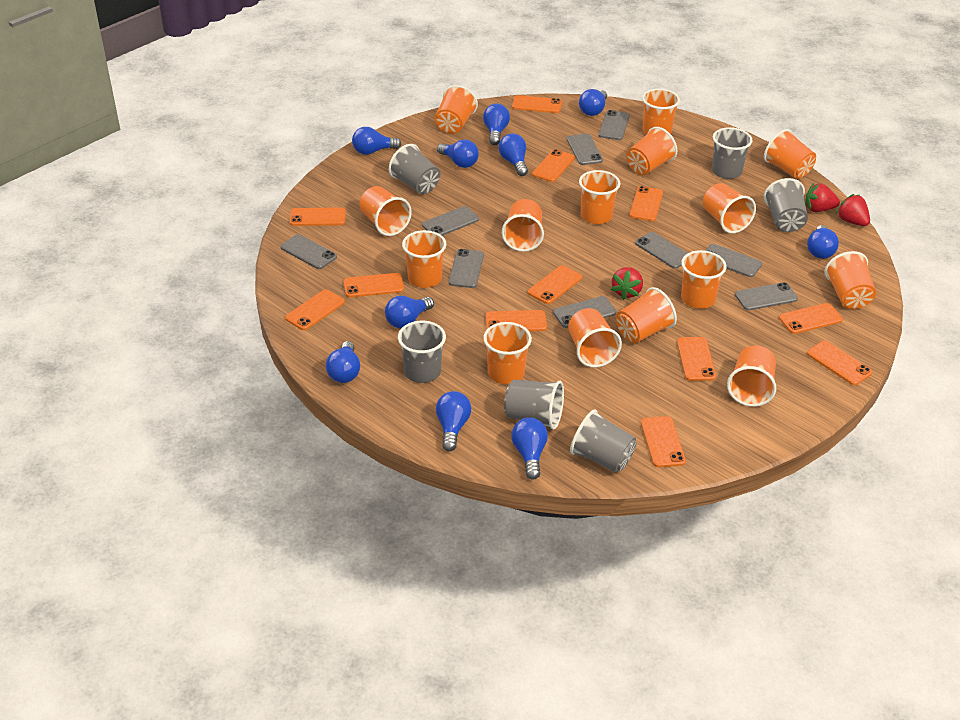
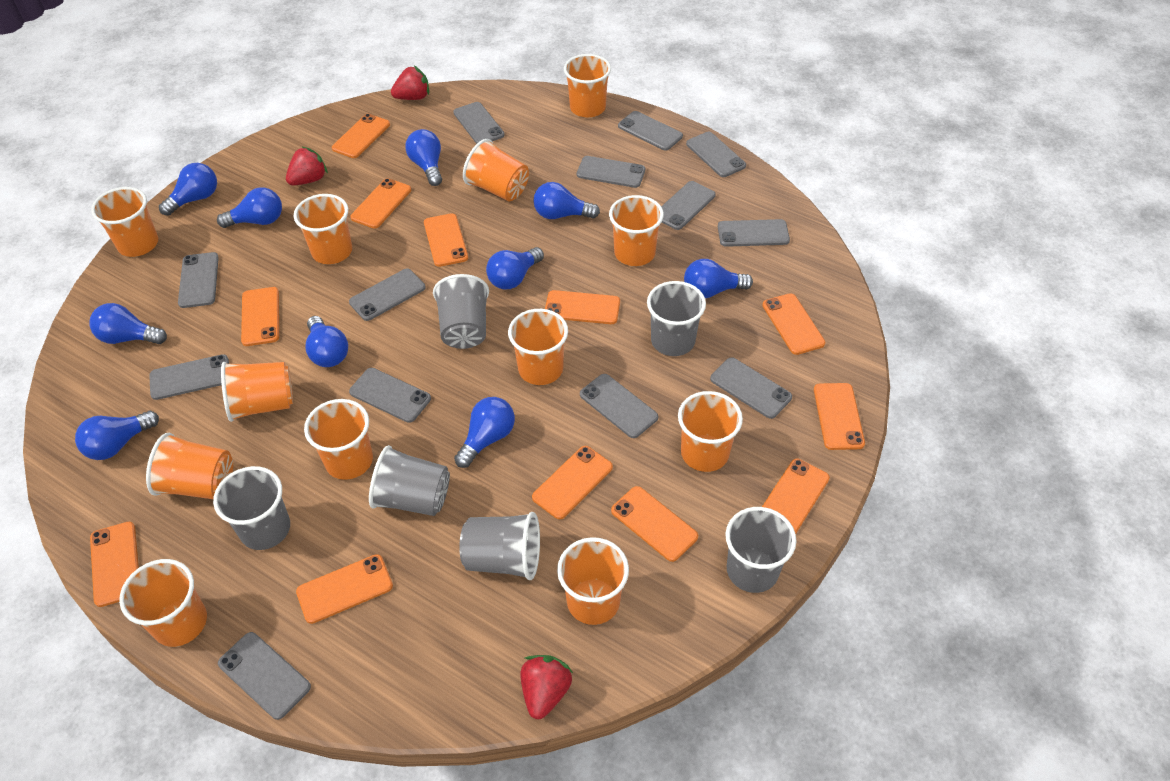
grey phone: 9 -> 13
orange cup: 15 -> 12

